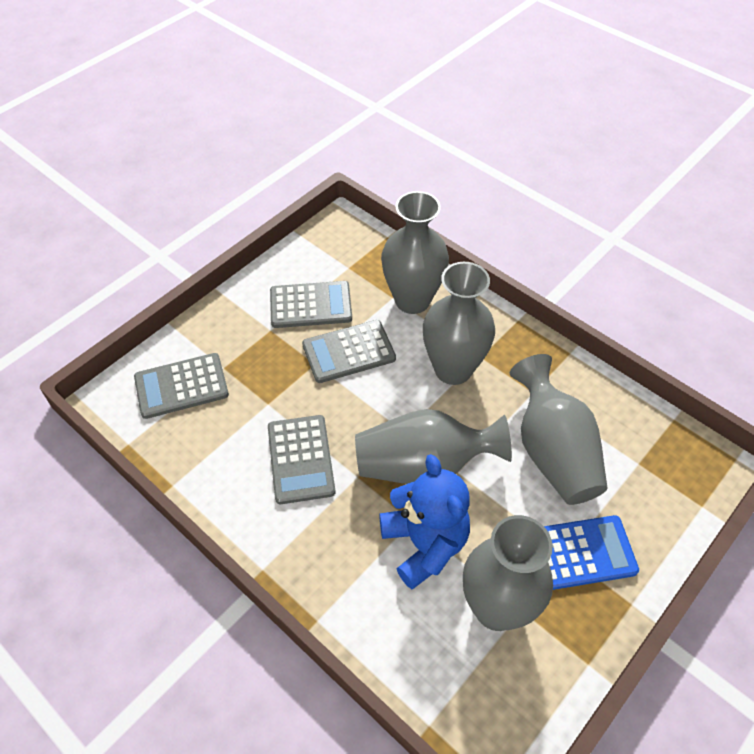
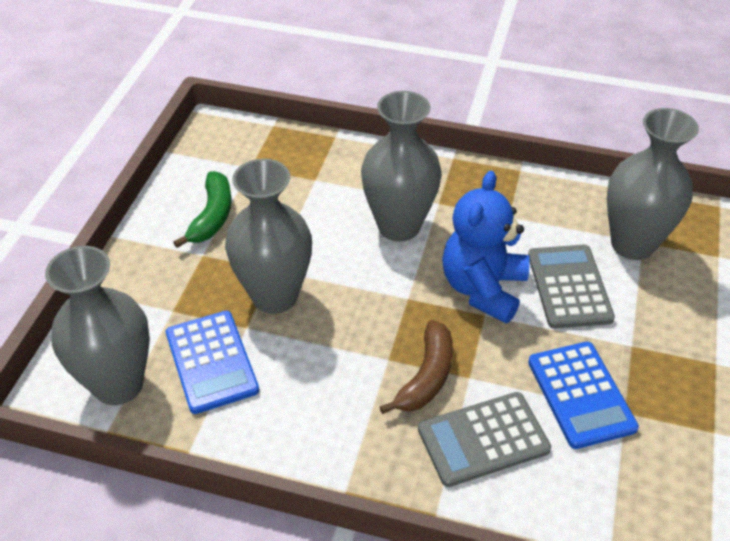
blue calculator: 1 -> 2
brown banana: 0 -> 1
green banana: 0 -> 1
grey calculator: 4 -> 2
grey vase: 5 -> 4

